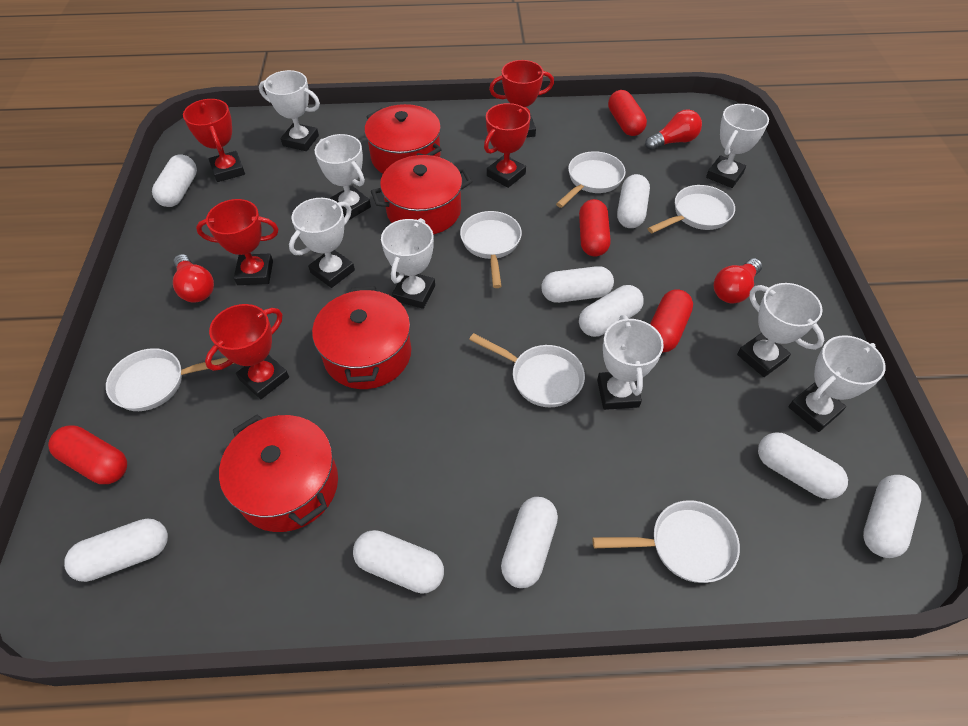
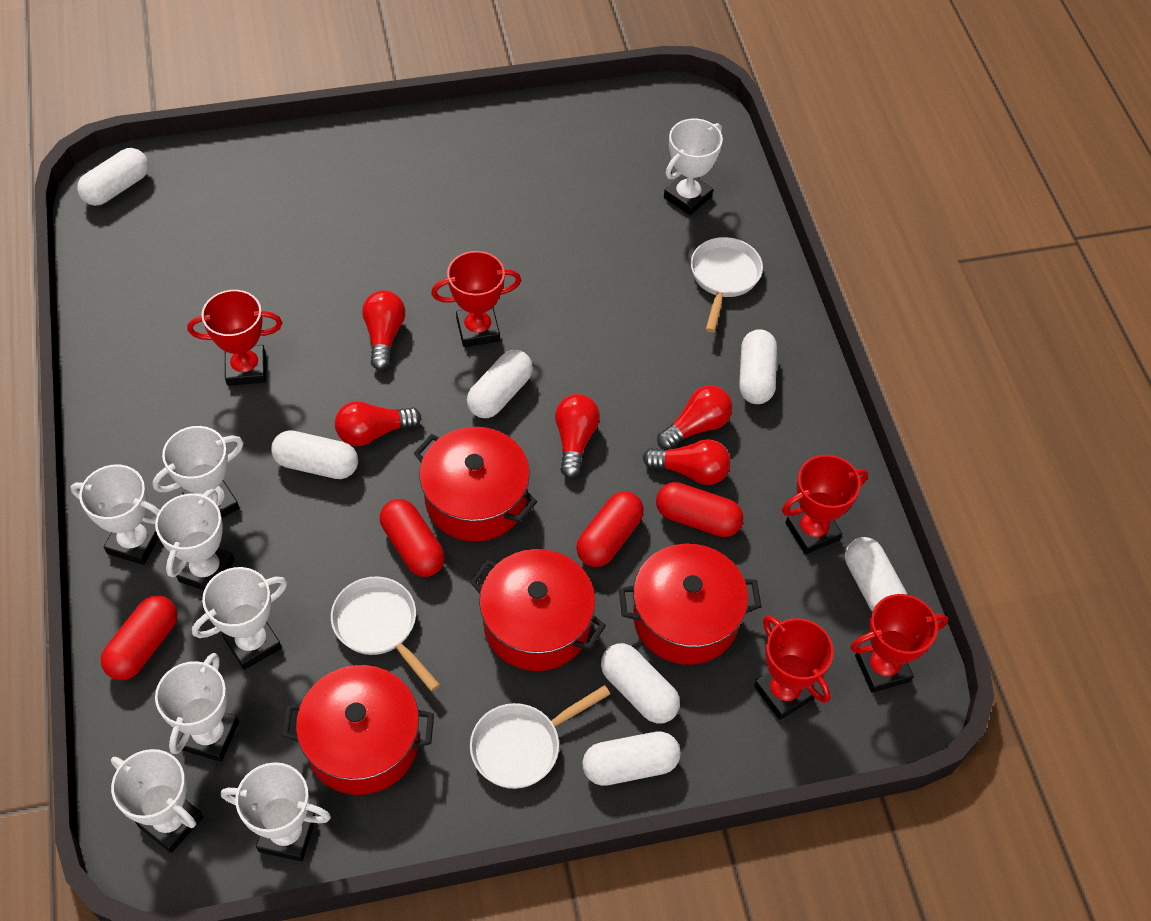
red light bulb: 3 -> 5
white capsule: 9 -> 7
white pan: 6 -> 3

